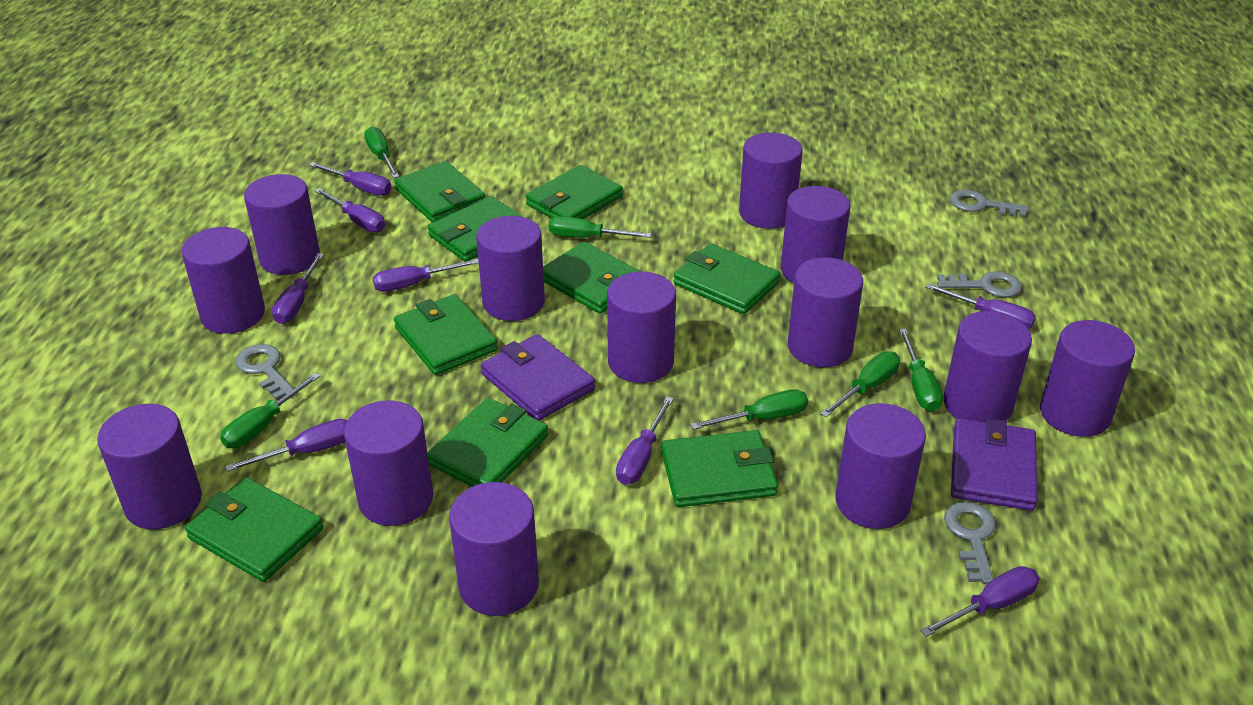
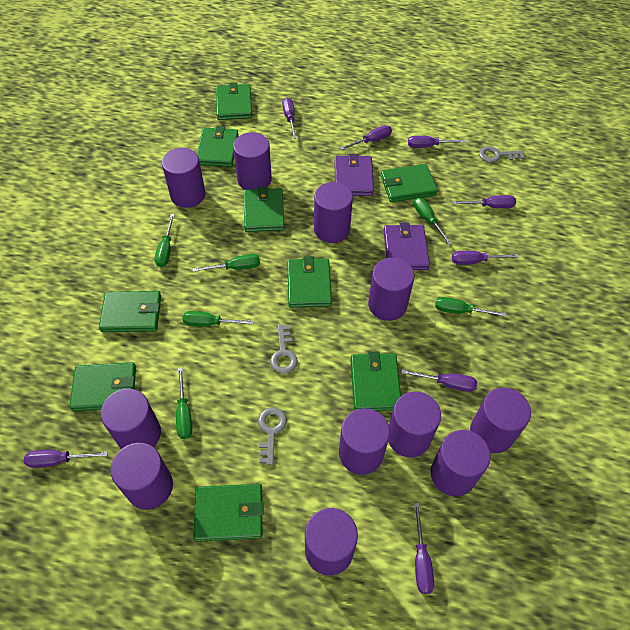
grey key: 4 -> 3
purple cylinder: 13 -> 11

